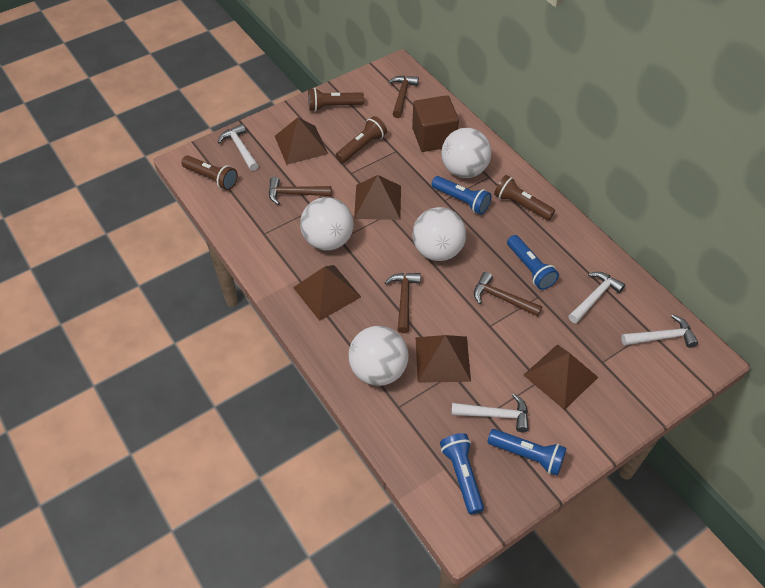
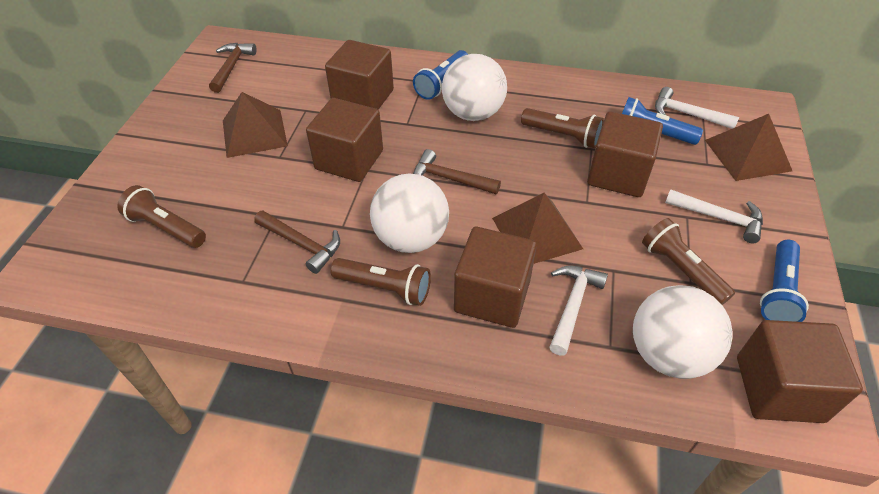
blue flashlight: 4 -> 3
brown cube: 1 -> 5
brown hammer: 4 -> 3
brown pyramid: 5 -> 3
white ball: 4 -> 3
white hammer: 4 -> 3

